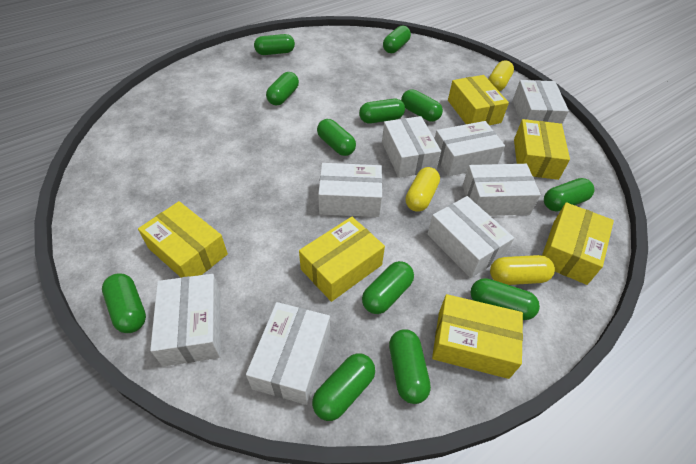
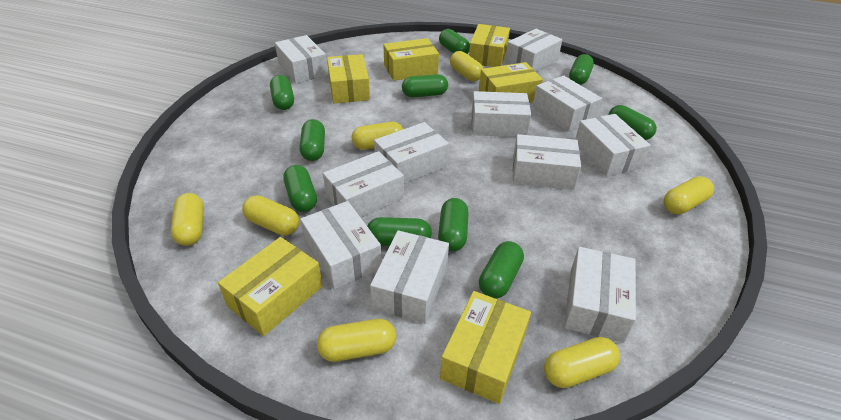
green capsule: 12 -> 10
white box: 8 -> 11
yellow capsule: 3 -> 7

